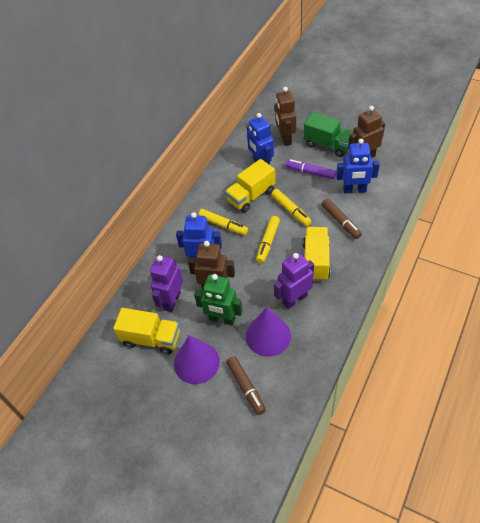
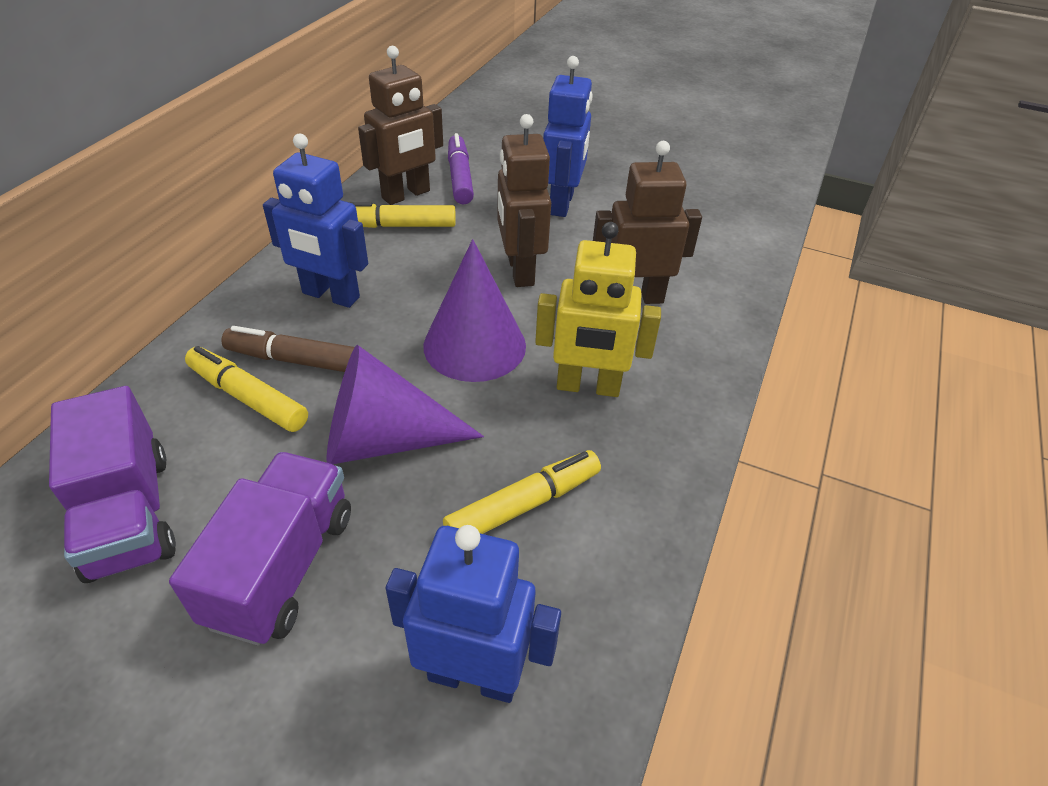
brown marker: 2 -> 1
green robot: 1 -> 0
green truck: 1 -> 0
purple robot: 2 -> 0
purple truck: 0 -> 2
yellow robot: 0 -> 1
yellow truck: 3 -> 0

